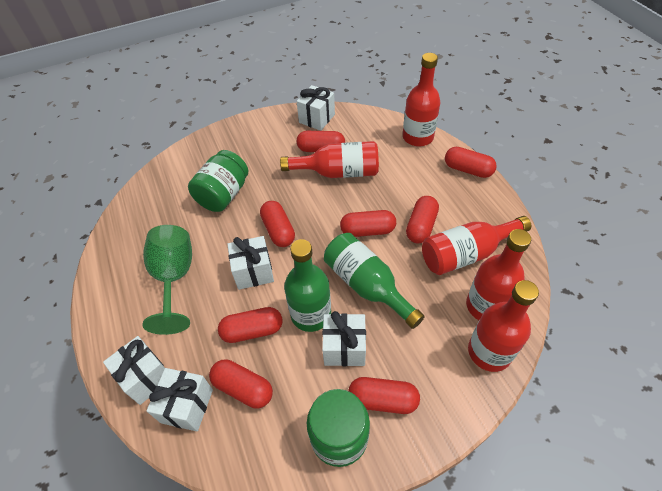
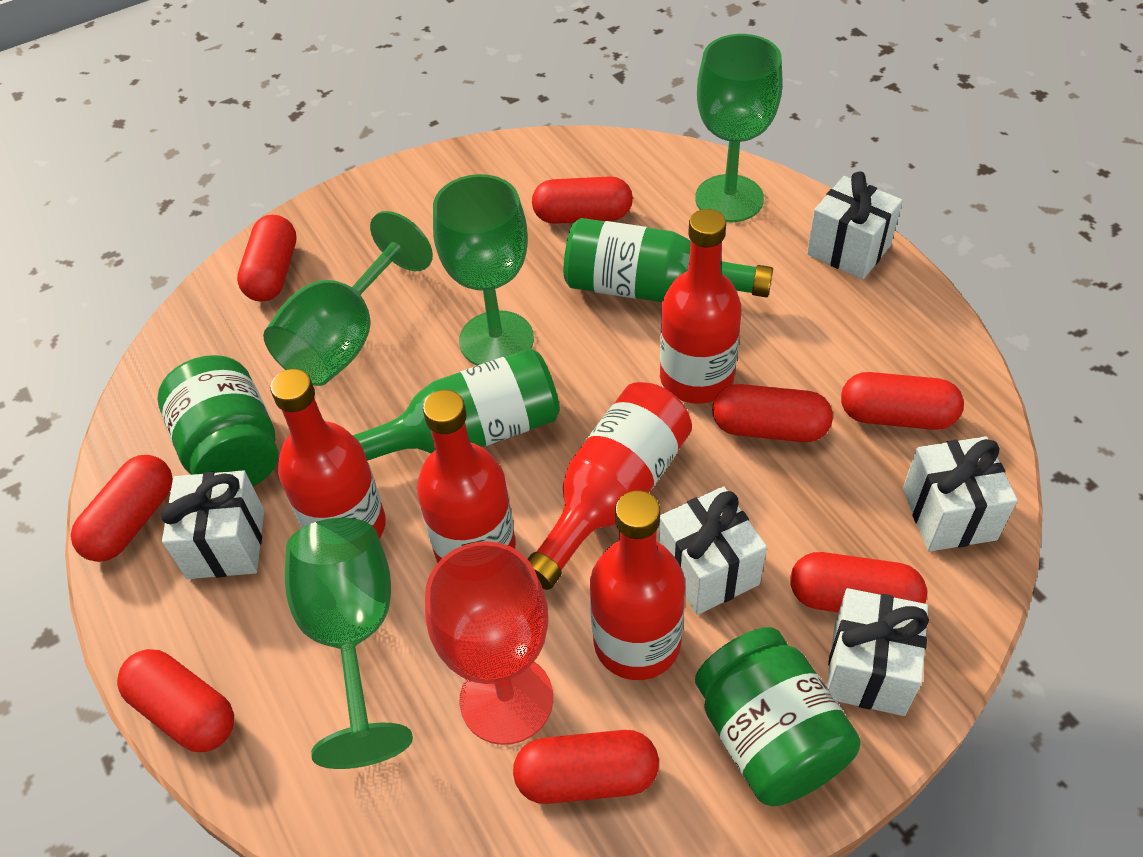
green goblet: 1 -> 4
red goblet: 0 -> 1

